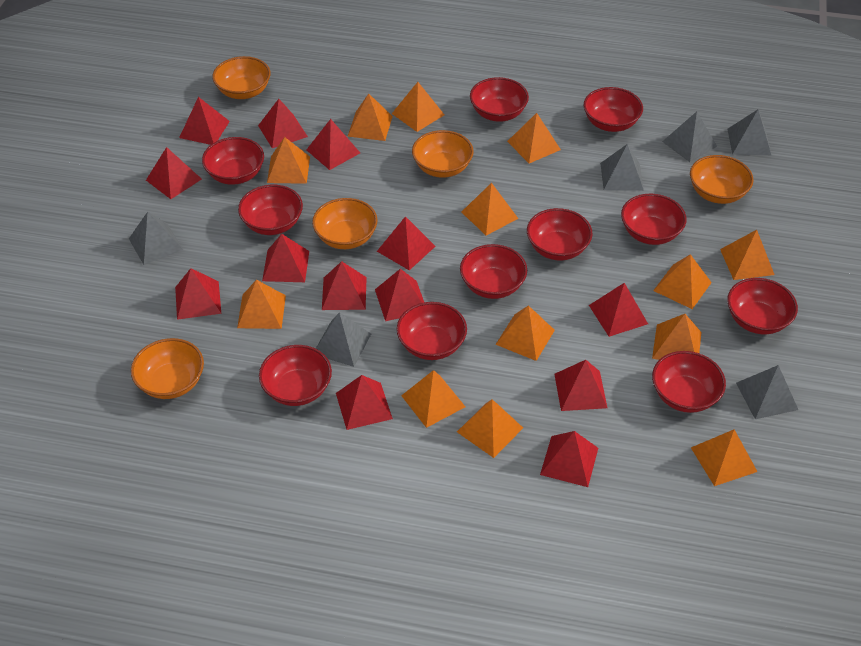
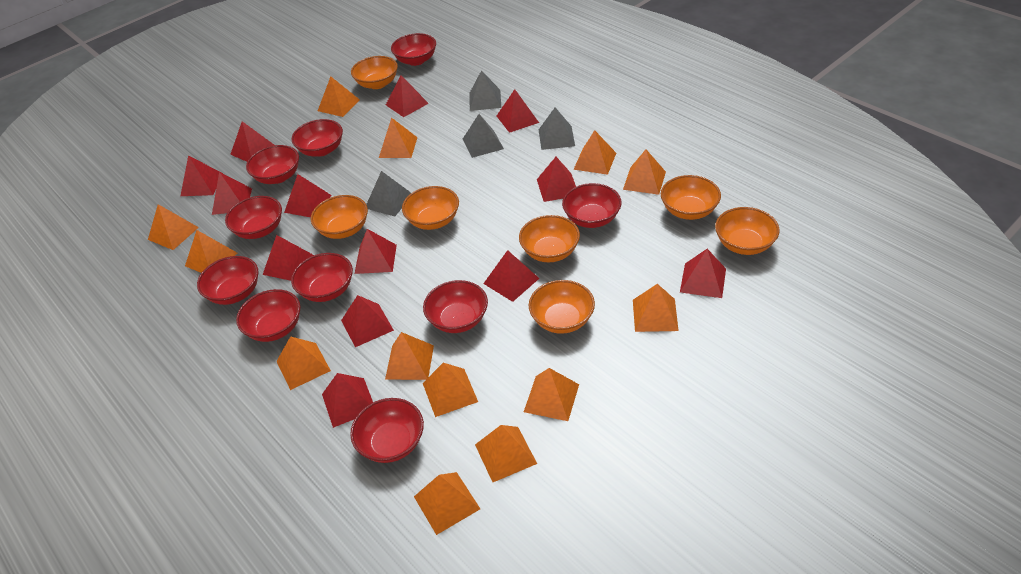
grey pyramid: 6 -> 4
orange bowl: 5 -> 7
red bowl: 11 -> 10

